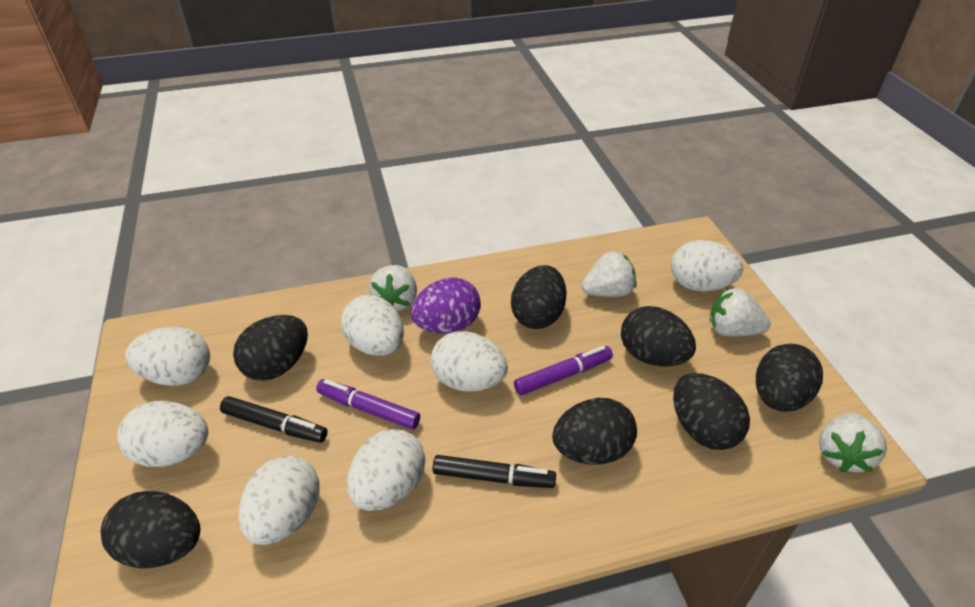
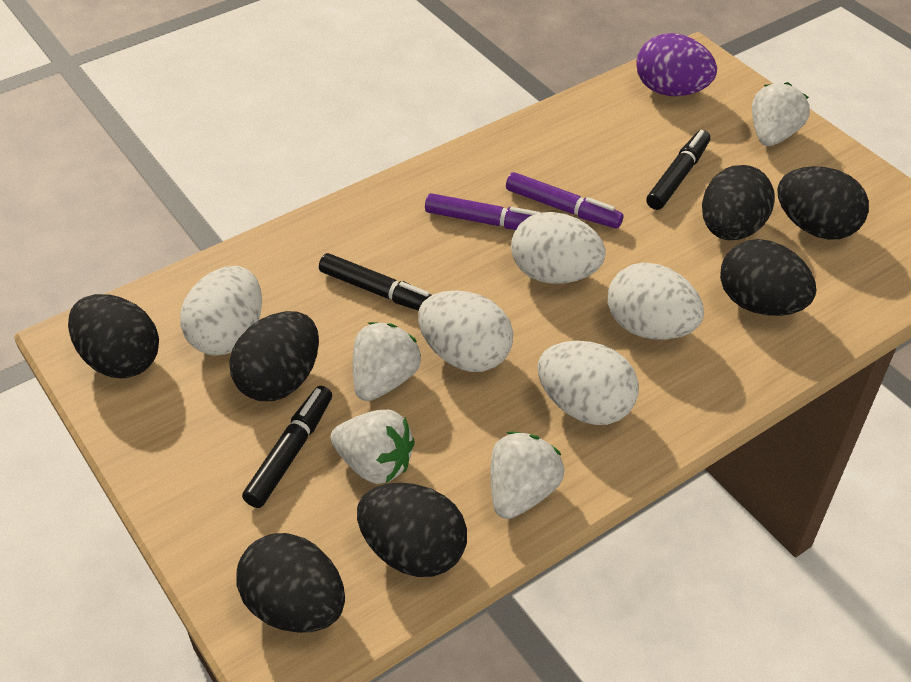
black marker: 2 -> 3
white egg: 7 -> 5

